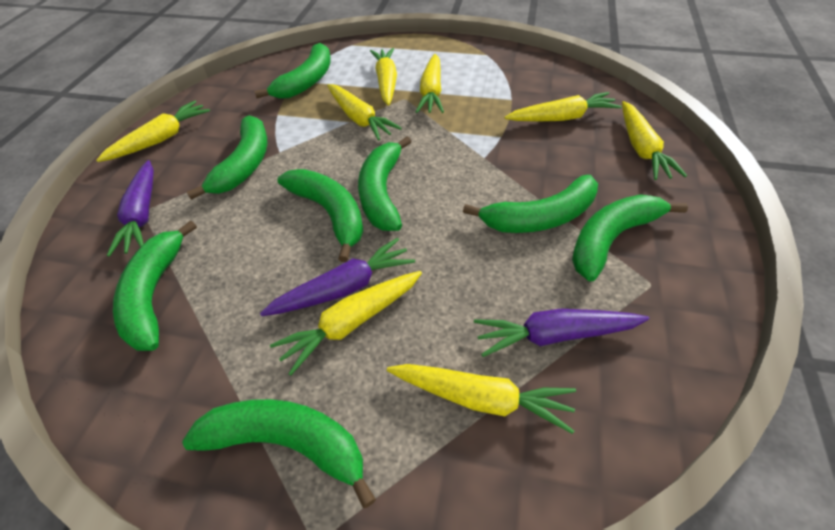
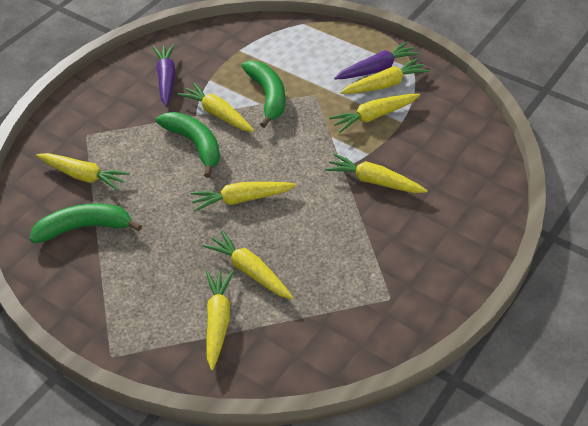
green banana: 8 -> 3
purple carrot: 3 -> 2

